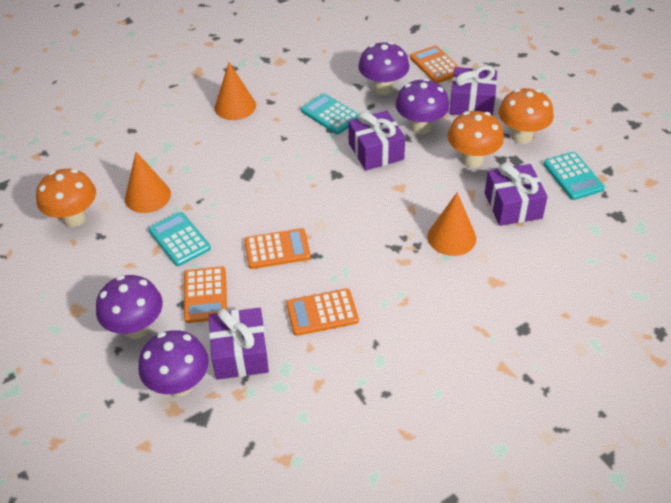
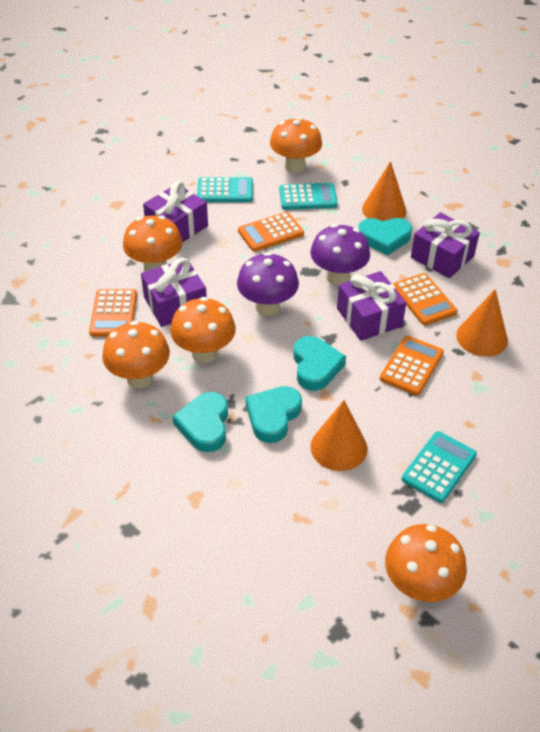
orange mushroom: 3 -> 5
purple mushroom: 4 -> 2
turquoise heart: 0 -> 4

